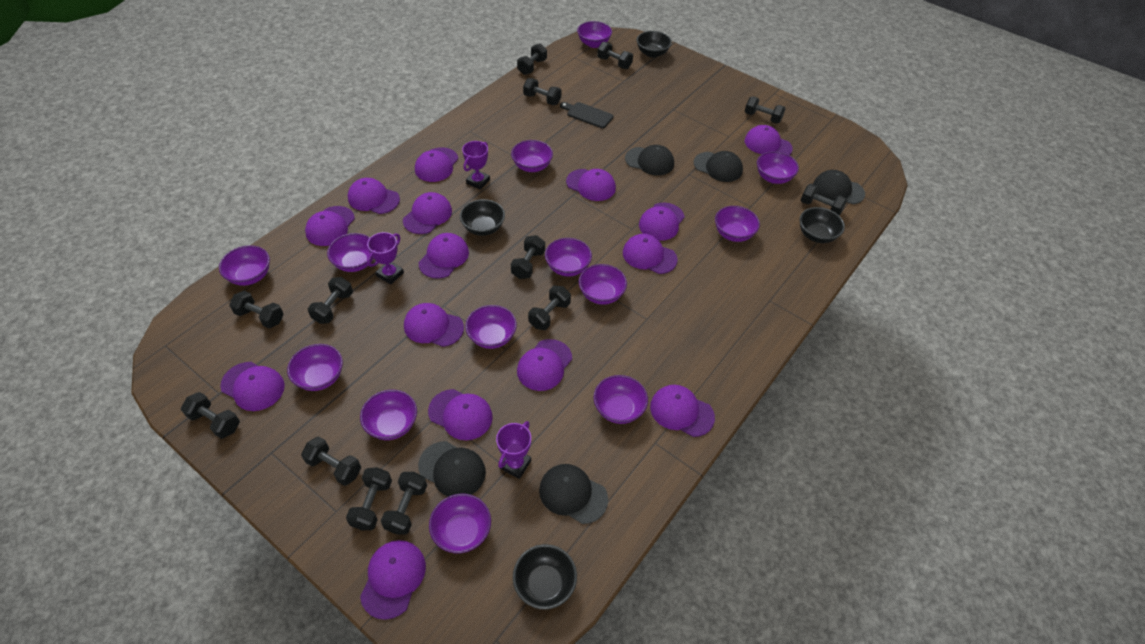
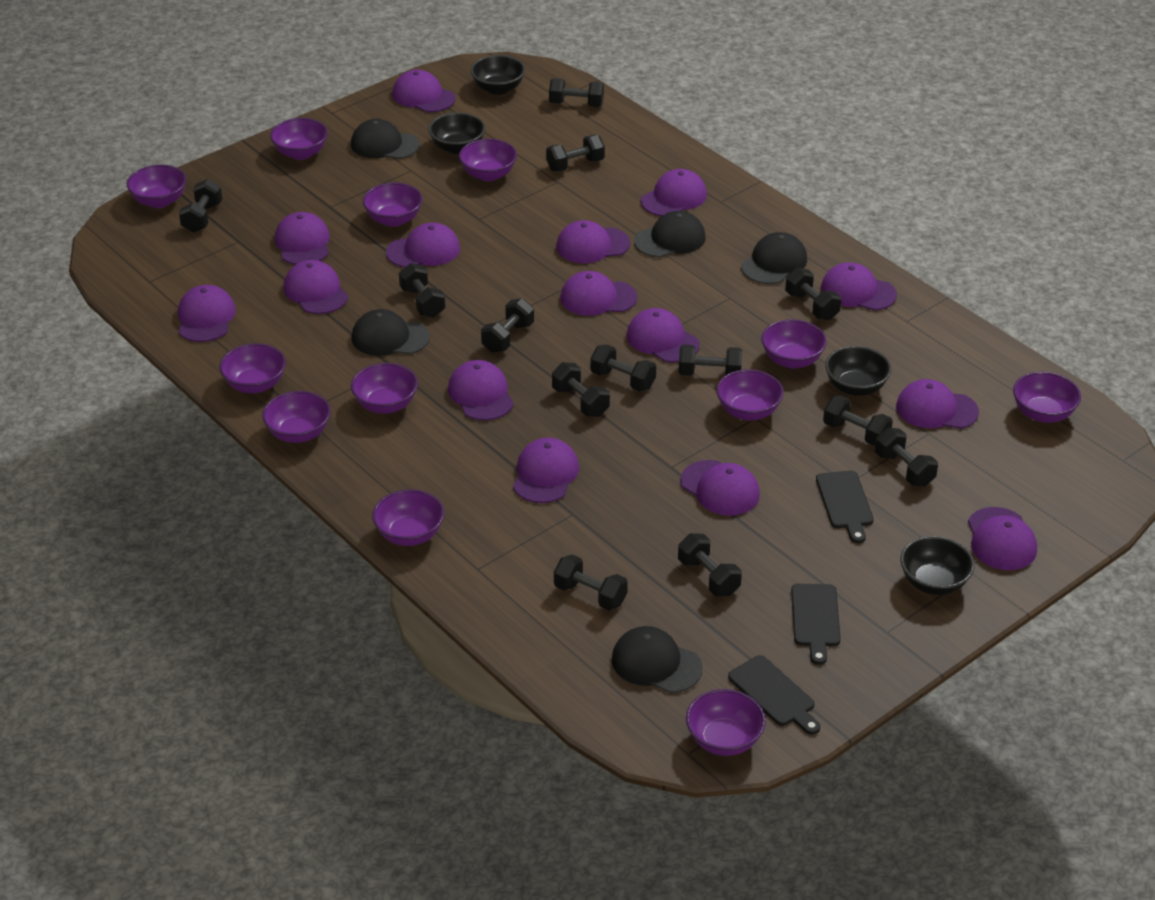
black cutting board: 1 -> 3
purple bowl: 13 -> 12
purple trophy: 3 -> 0

